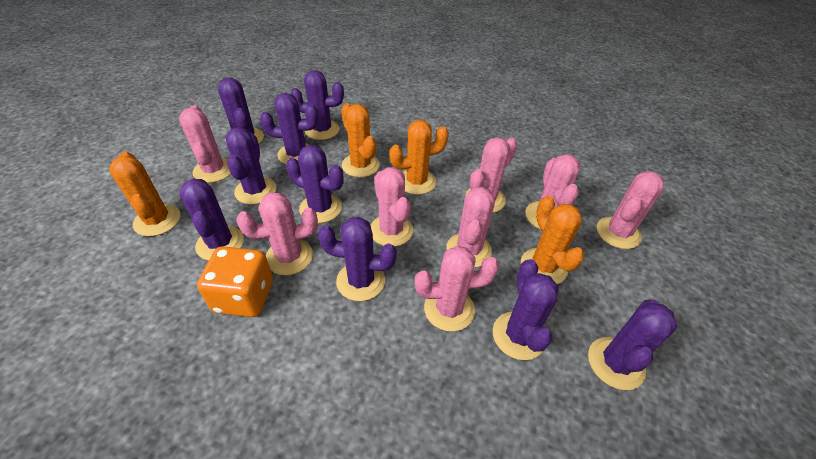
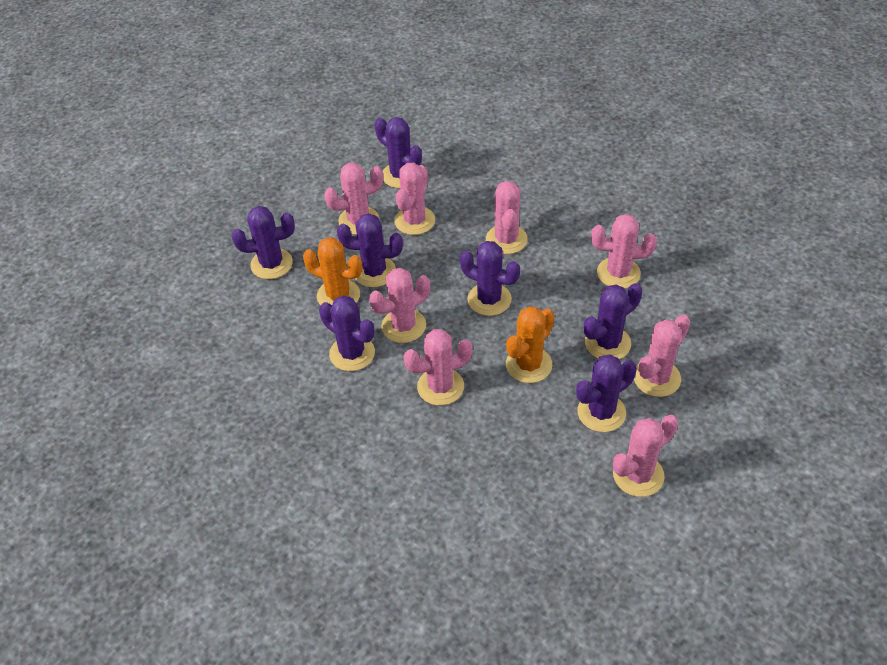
orange cactus: 4 -> 2
orange dice: 1 -> 0
purple cactus: 9 -> 7

